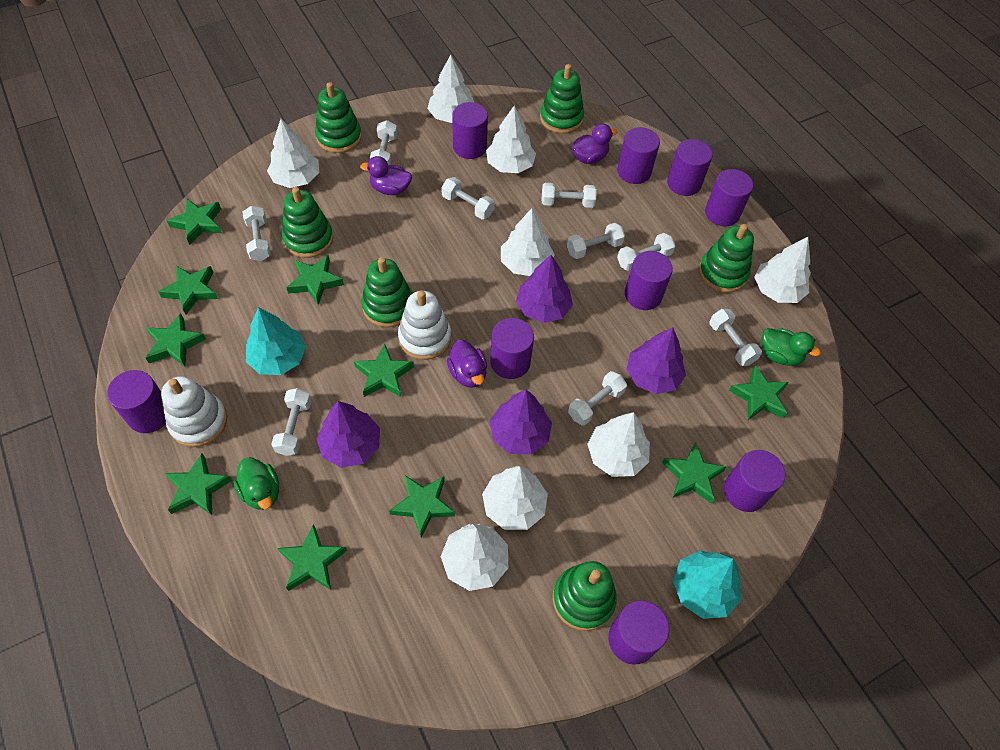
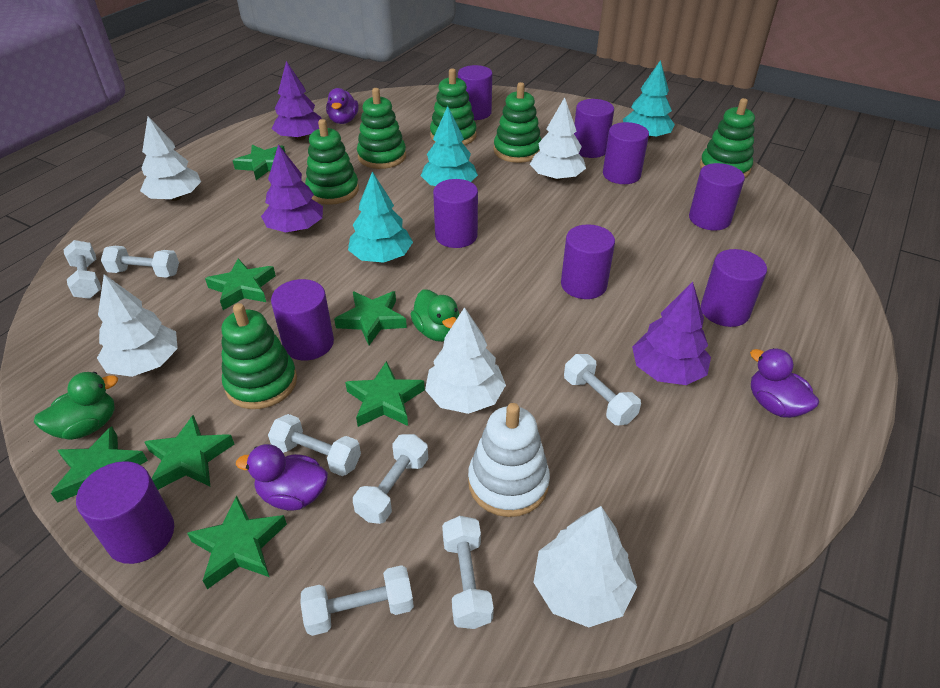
green star: 10 -> 7
purple tree: 4 -> 3
turquoise tree: 2 -> 3
white dumbbell: 9 -> 7
white stacking toy: 2 -> 1
white tree: 8 -> 5

